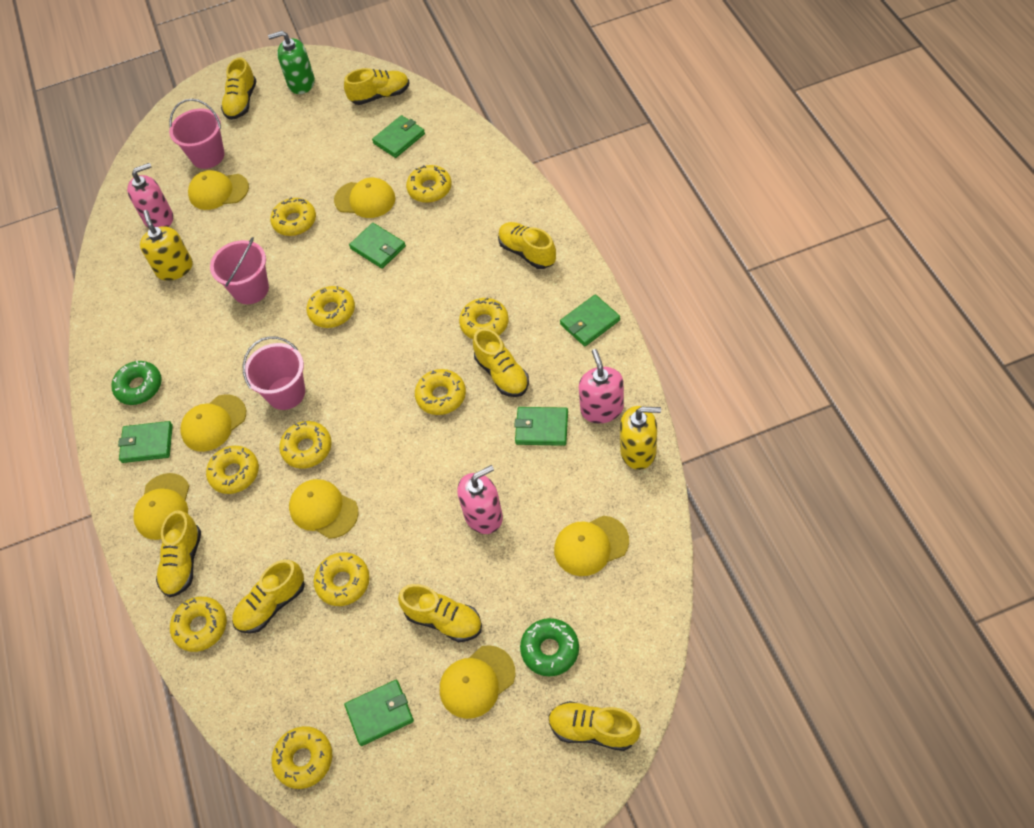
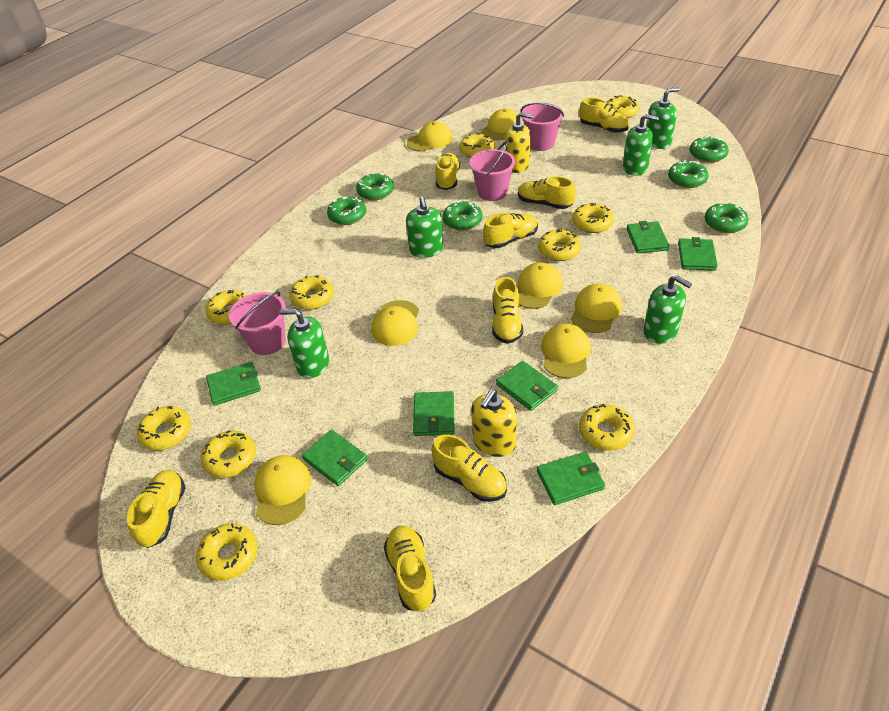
green donut: 2 -> 6
green soap dispenser: 1 -> 5
green wallet: 6 -> 7
pink soap dispenser: 3 -> 0

